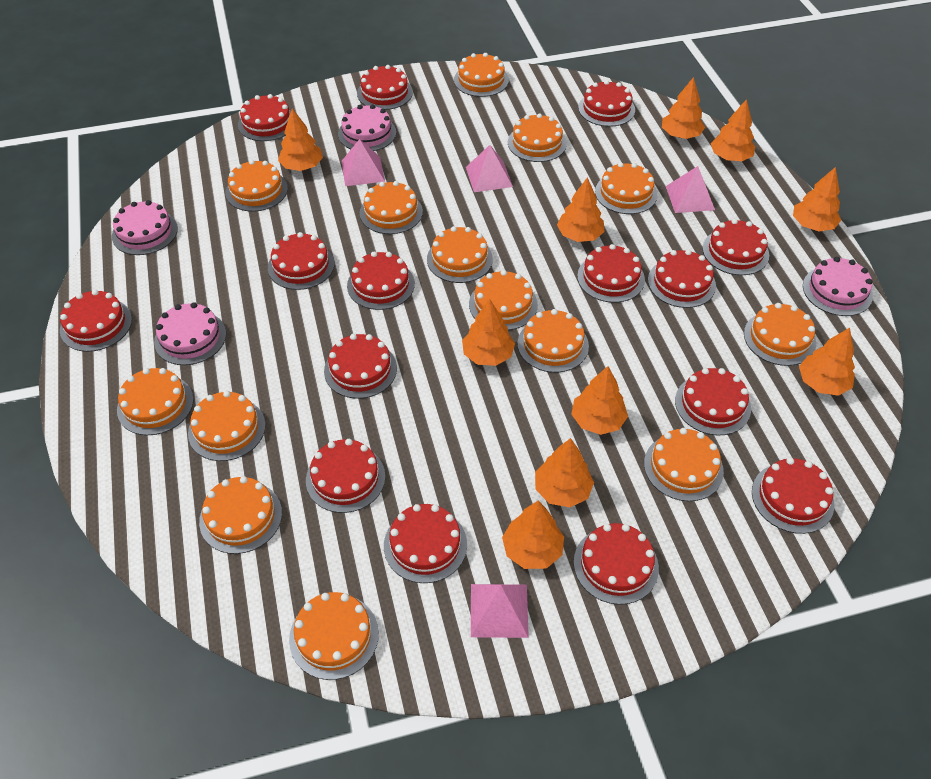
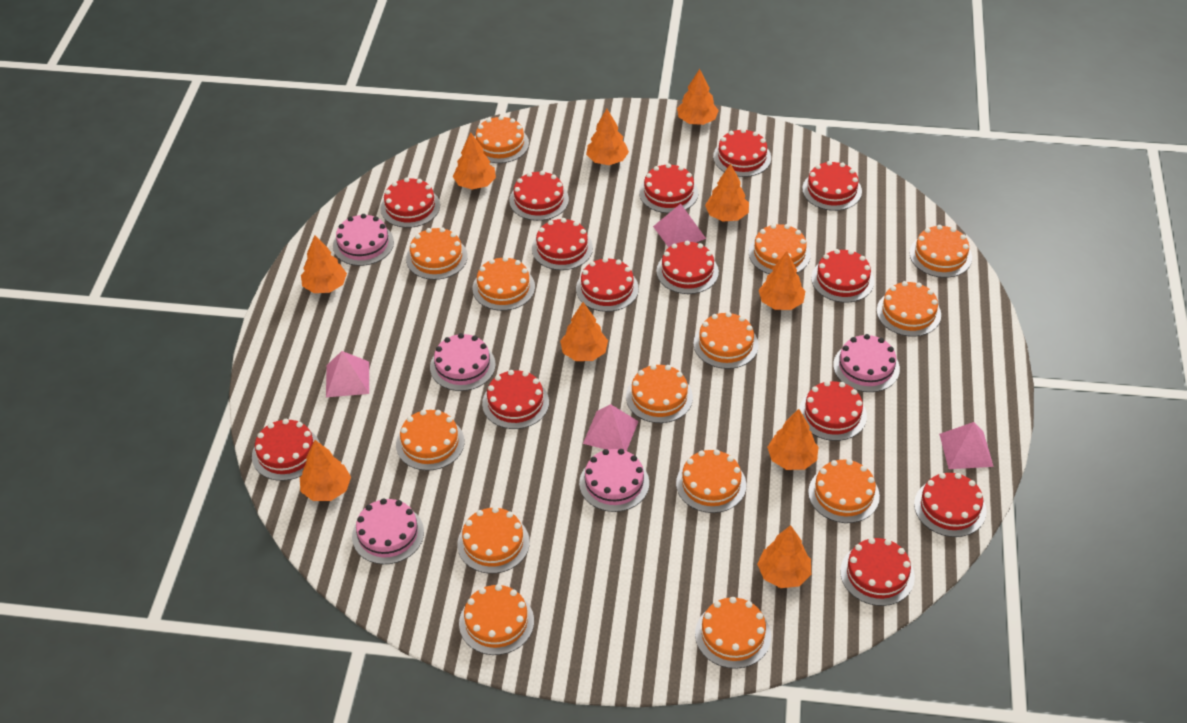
pink cake: 4 -> 5
red cake: 15 -> 14

